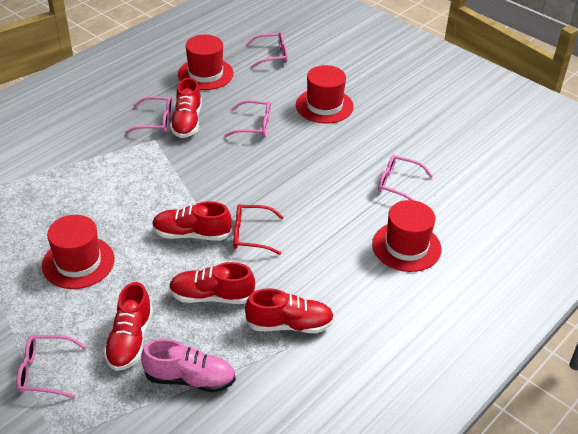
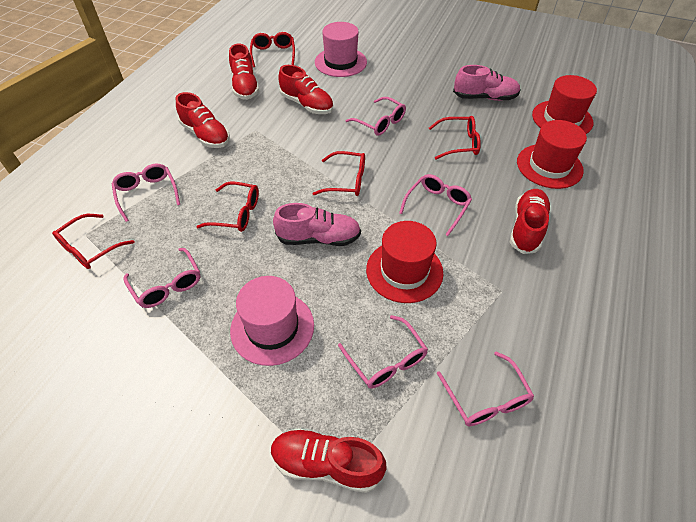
pink glasses: 5 -> 6
pink hat: 0 -> 2
pink shoe: 1 -> 2
red glasses: 1 -> 5
red hat: 4 -> 3

